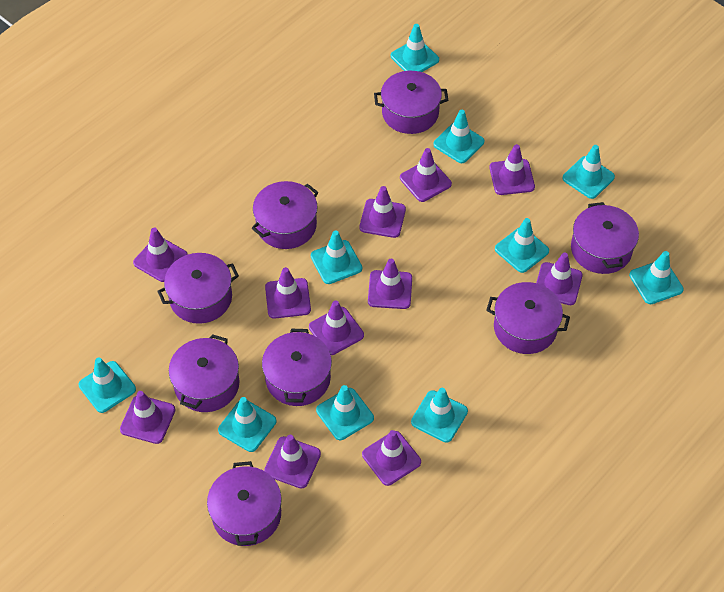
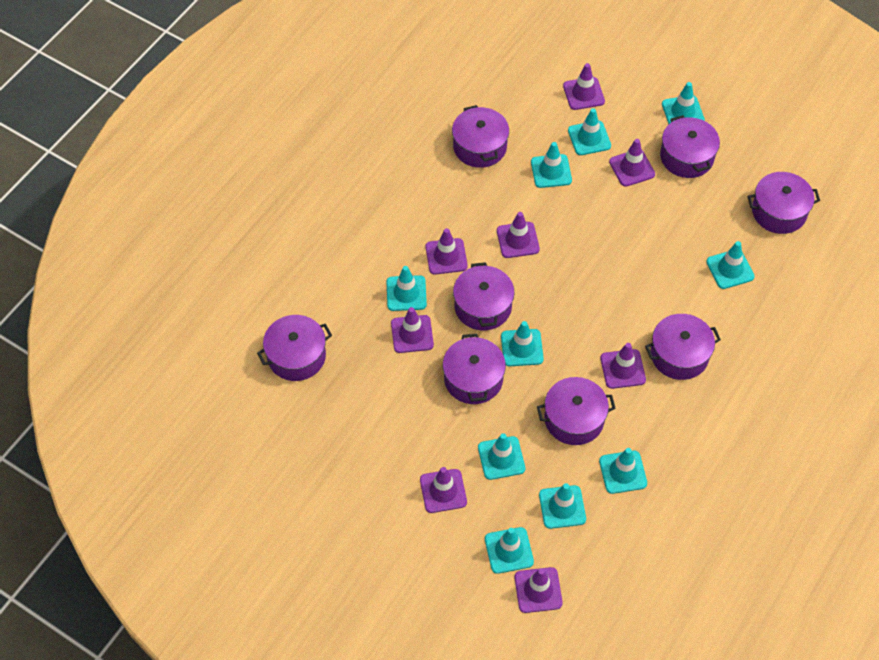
purple traffic cone: 11 -> 8

